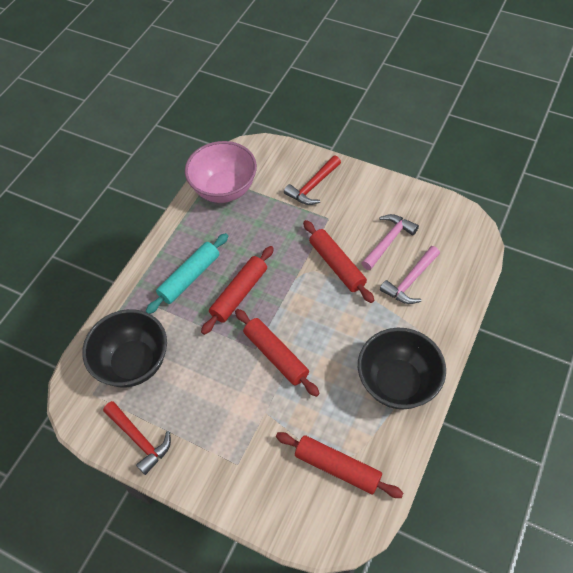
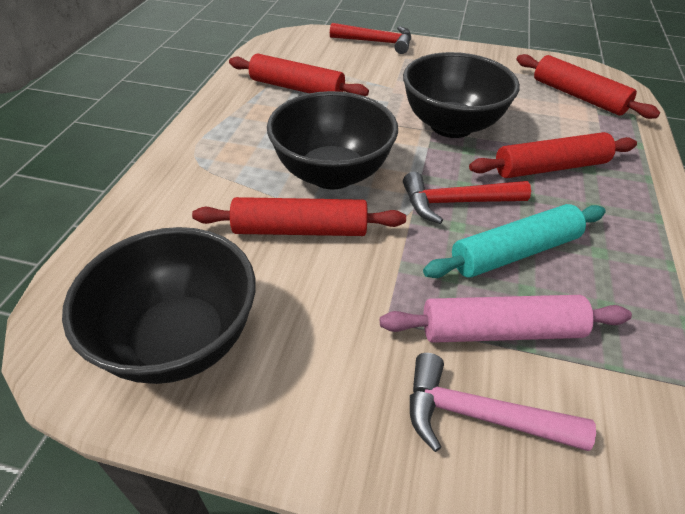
black bowl: 2 -> 3
pink bowl: 1 -> 0
pink hammer: 2 -> 1
pink rolling pin: 0 -> 1

